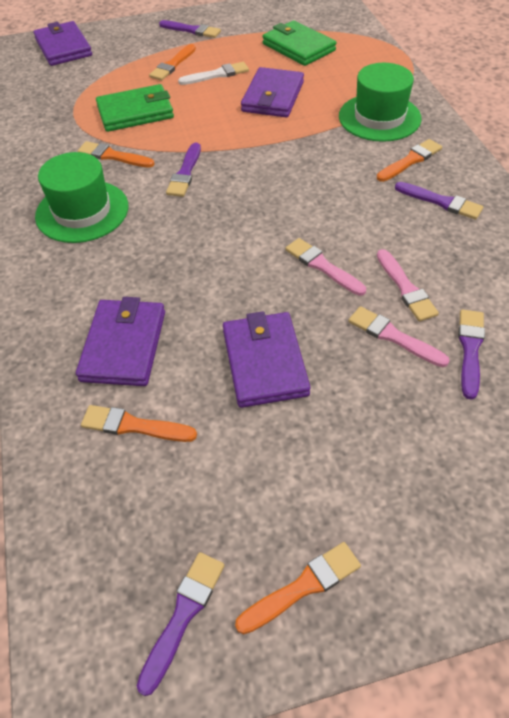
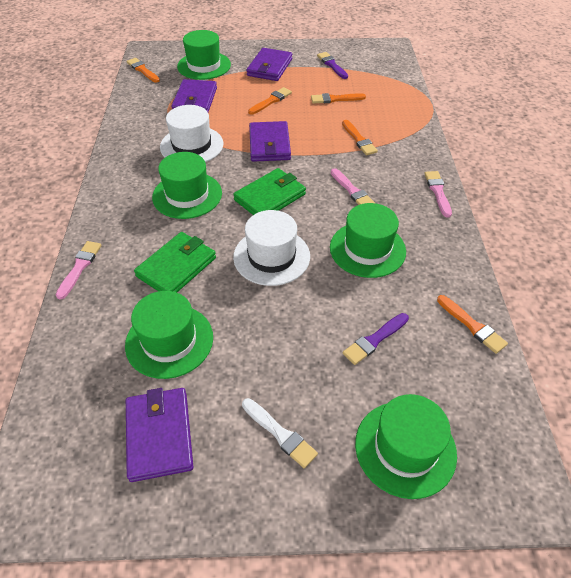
green hat: 2 -> 5
purple brush: 5 -> 2
white hat: 0 -> 2

